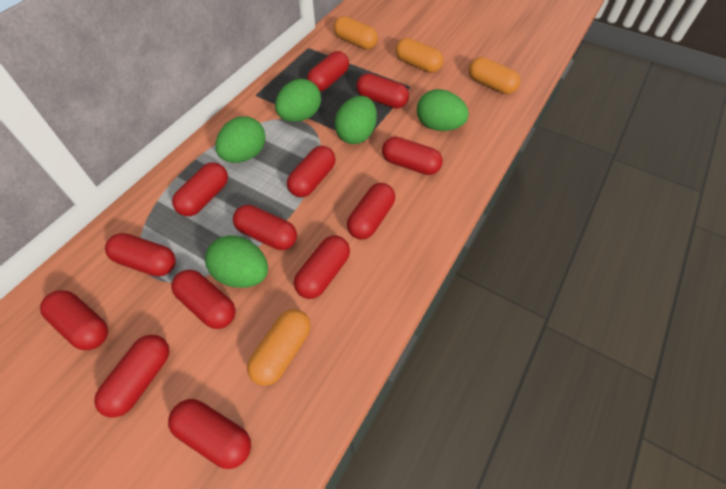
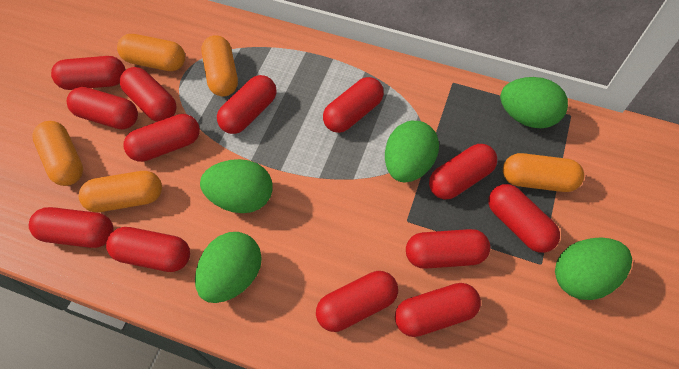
orange capsule: 4 -> 5

